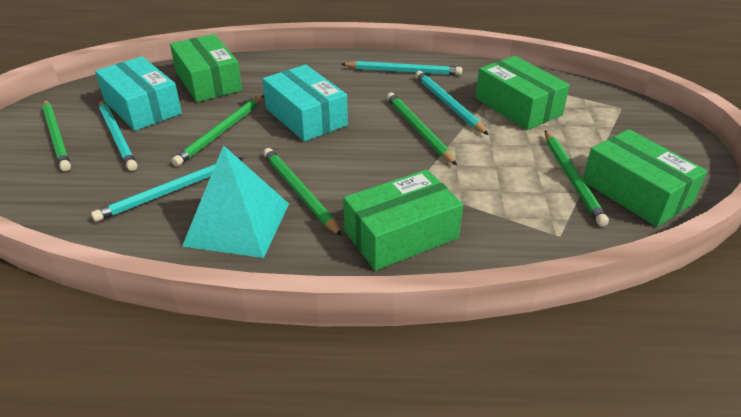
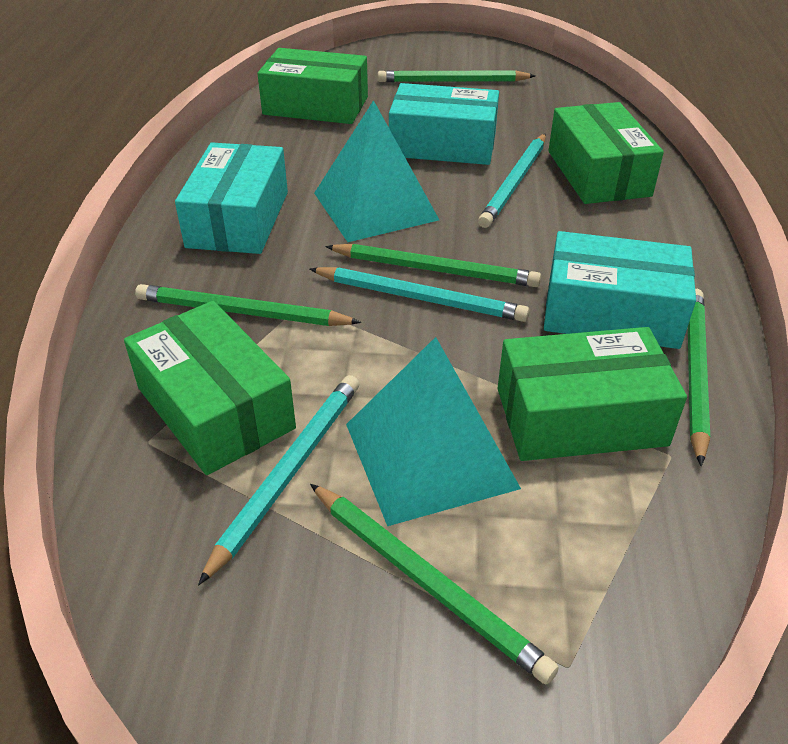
turquoise box: 2 -> 3
turquoise pencil: 4 -> 3
turquoise pyramid: 1 -> 2

